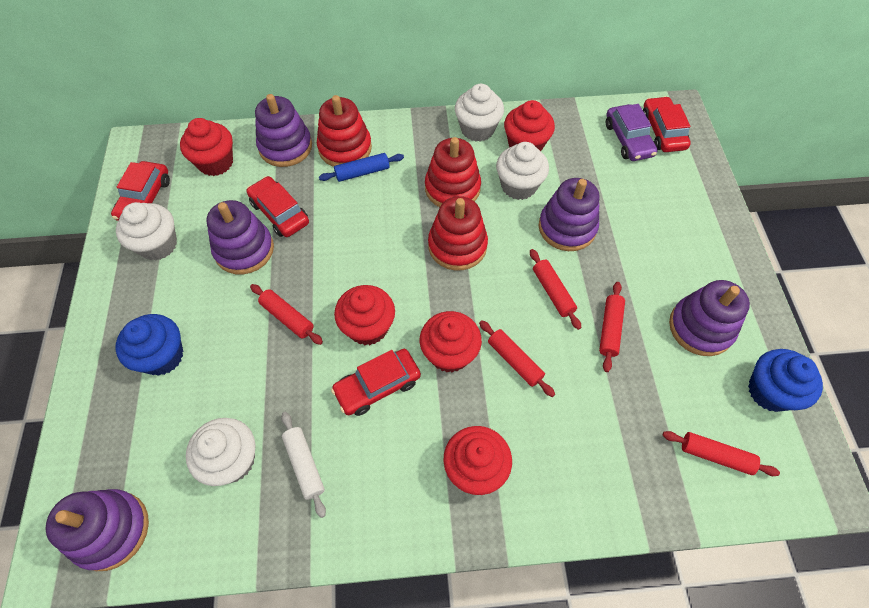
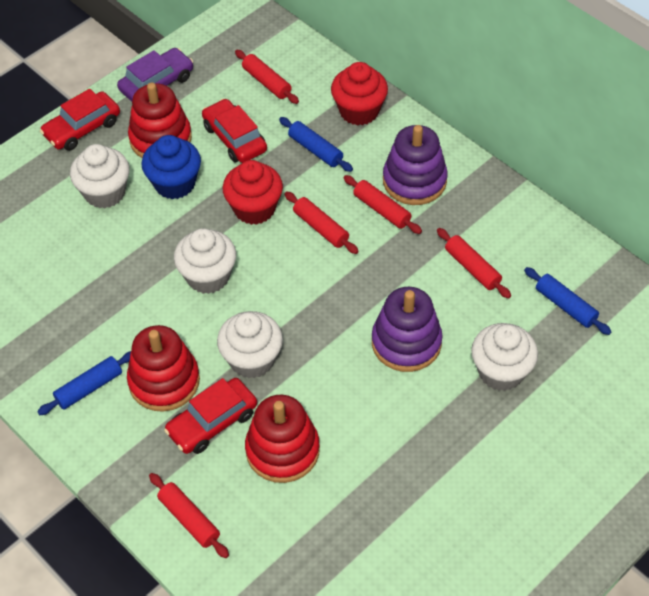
blue cupcake: 2 -> 1
blue rolling pin: 1 -> 3
purple stacking toy: 5 -> 2
red car: 4 -> 3
red cupcake: 5 -> 2
white rolling pin: 1 -> 0

